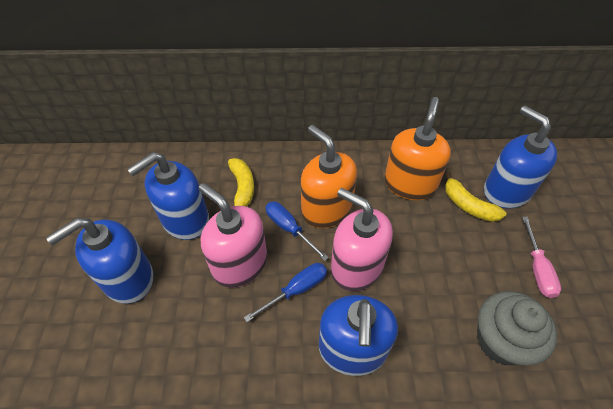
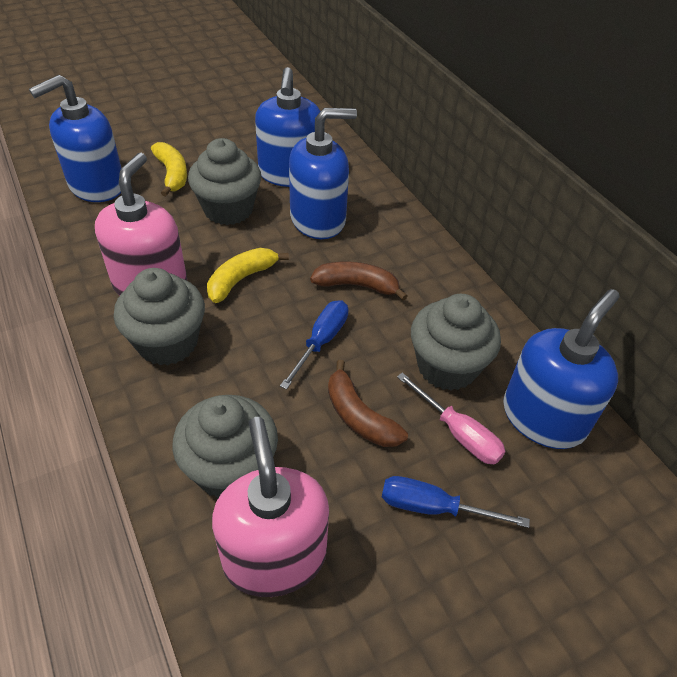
brown banana: 0 -> 2
grey cupcake: 1 -> 4
orange soap dispenser: 2 -> 0

